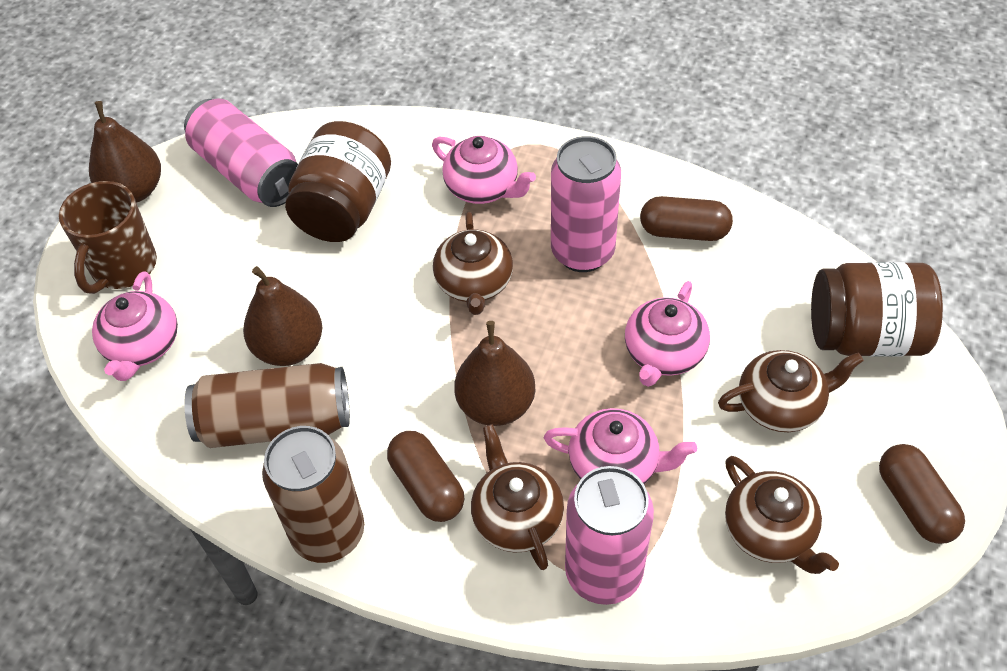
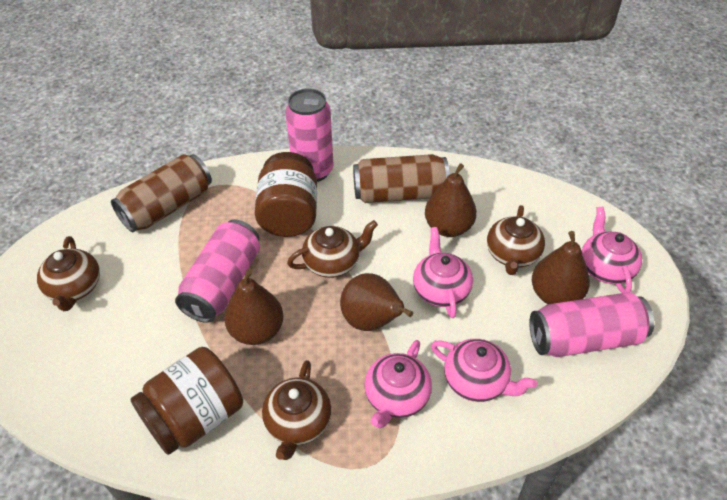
brown capsule: 3 -> 0
brown mug: 1 -> 0
brown pear: 3 -> 4

